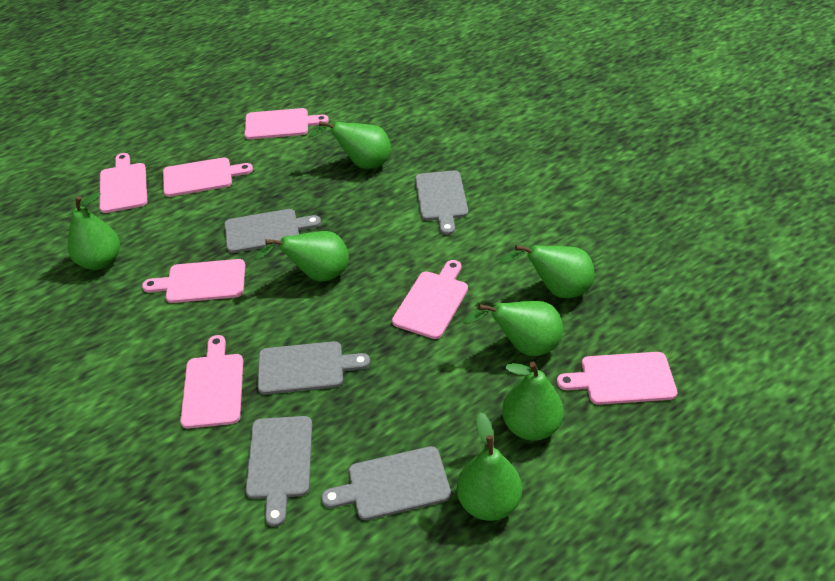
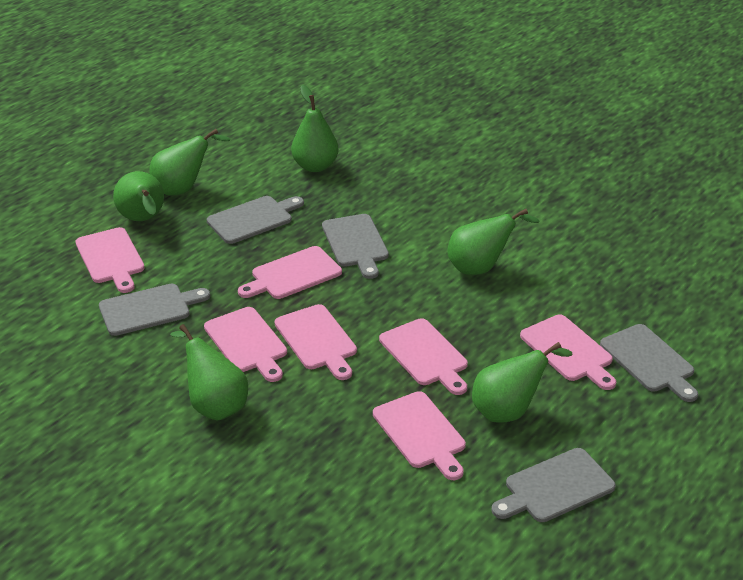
green pear: 7 -> 6

